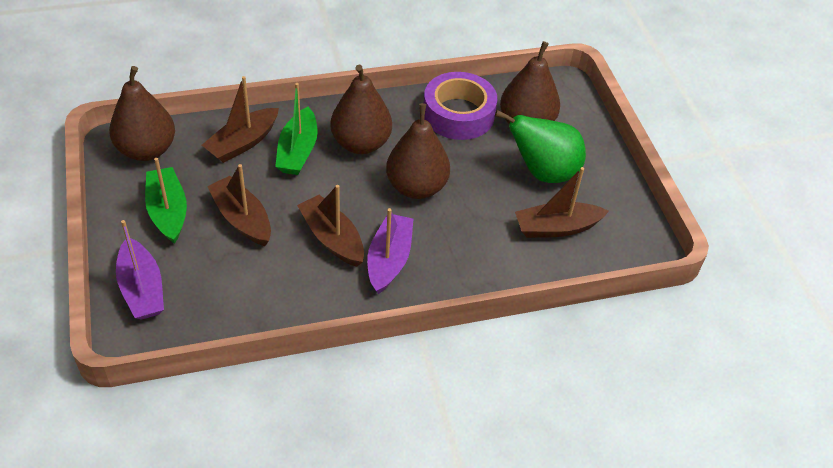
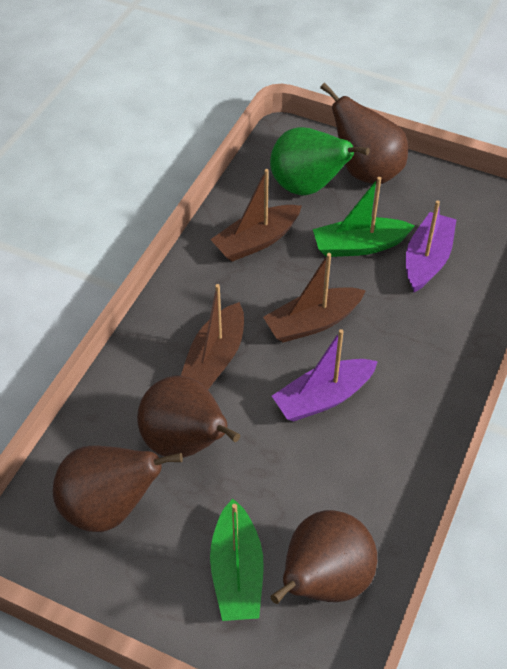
brown boat: 4 -> 3
purple tape: 1 -> 0

